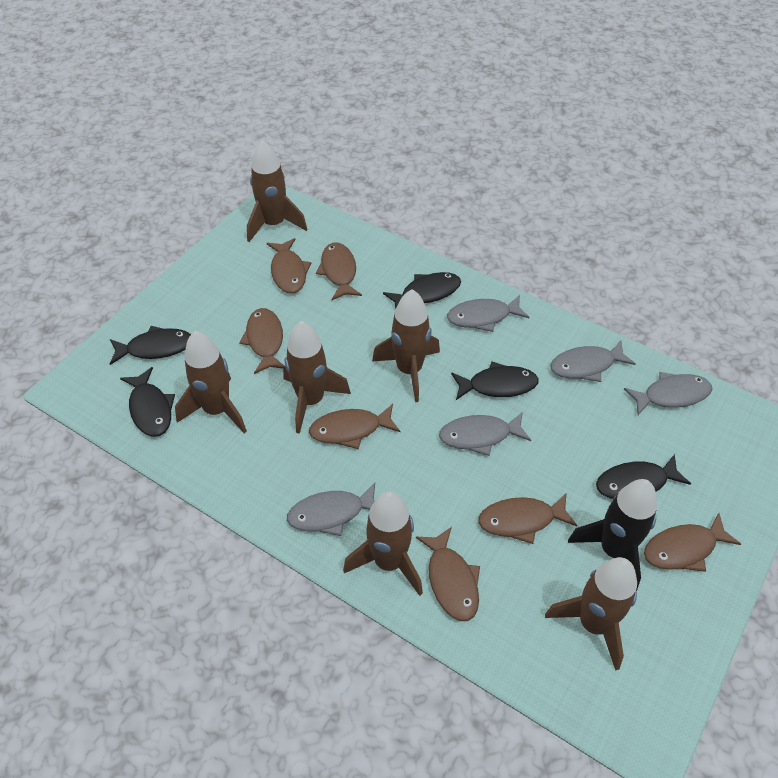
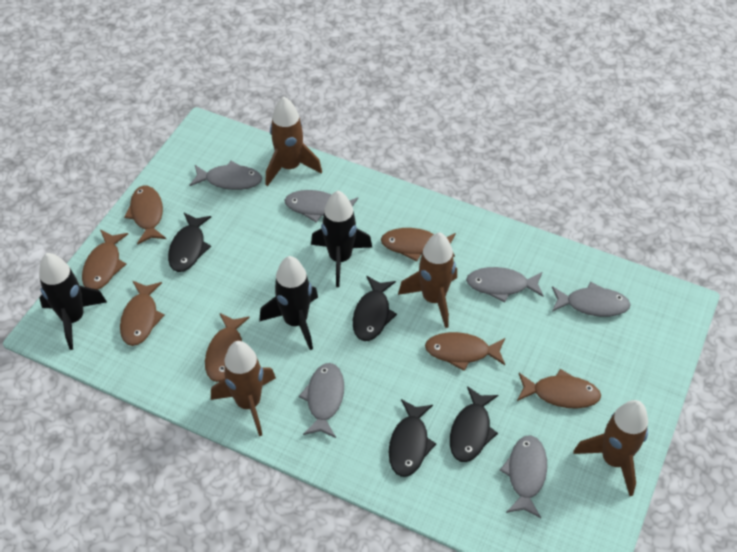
black fish: 5 -> 4
black rocket: 1 -> 3
brown rocket: 6 -> 4
grey fish: 5 -> 6

